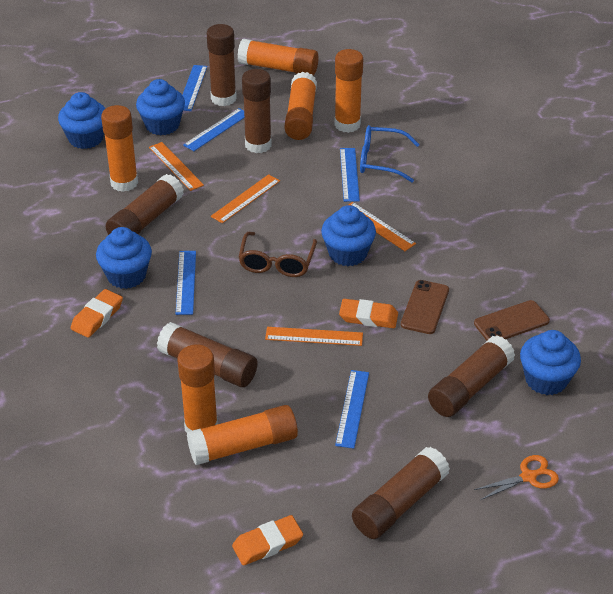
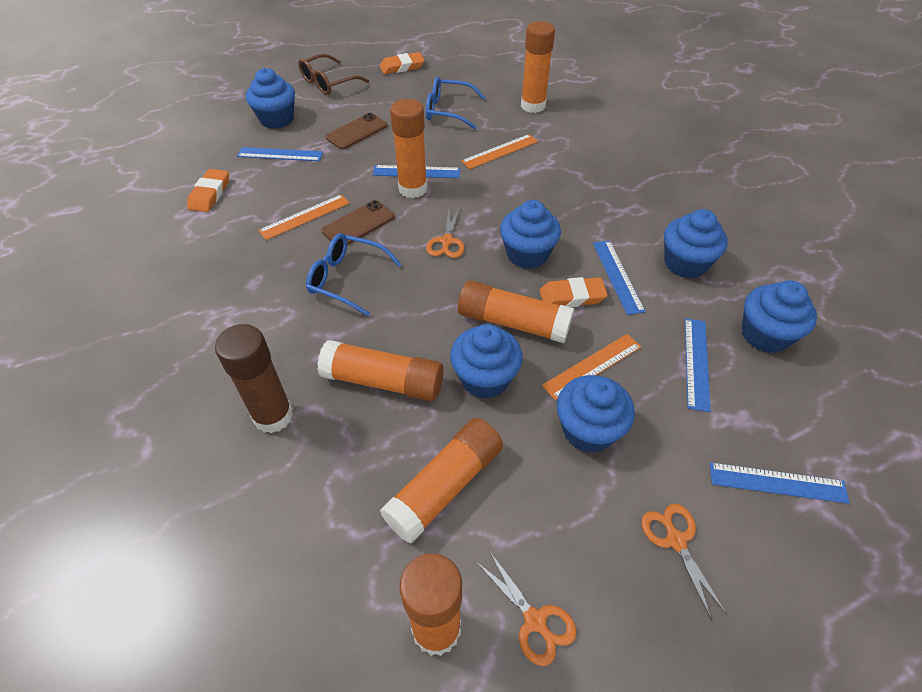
blue cupcake: 5 -> 6
blue glasses: 1 -> 2
brown glue stick: 6 -> 1
orange ruler: 4 -> 3
orange scissors: 1 -> 3

